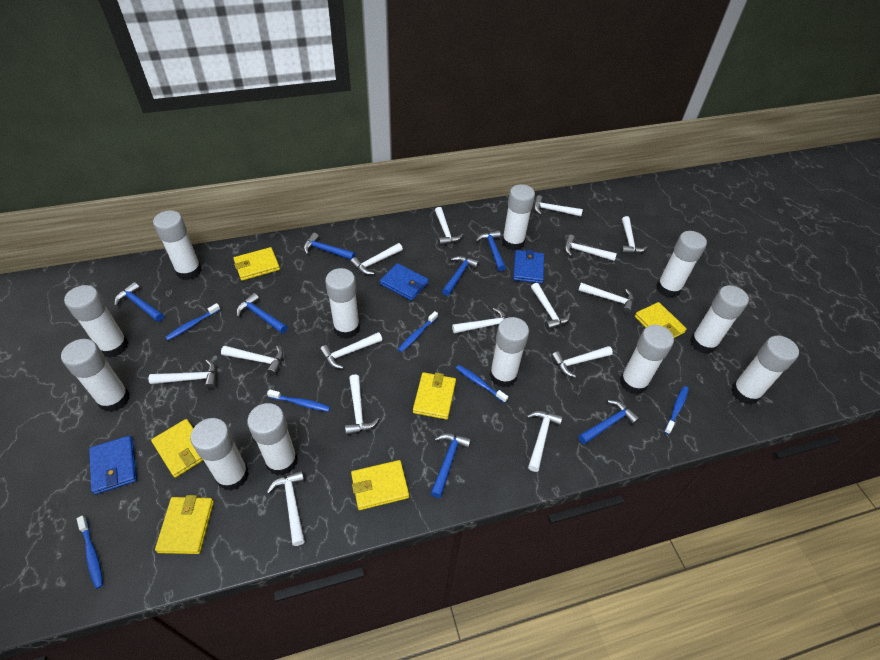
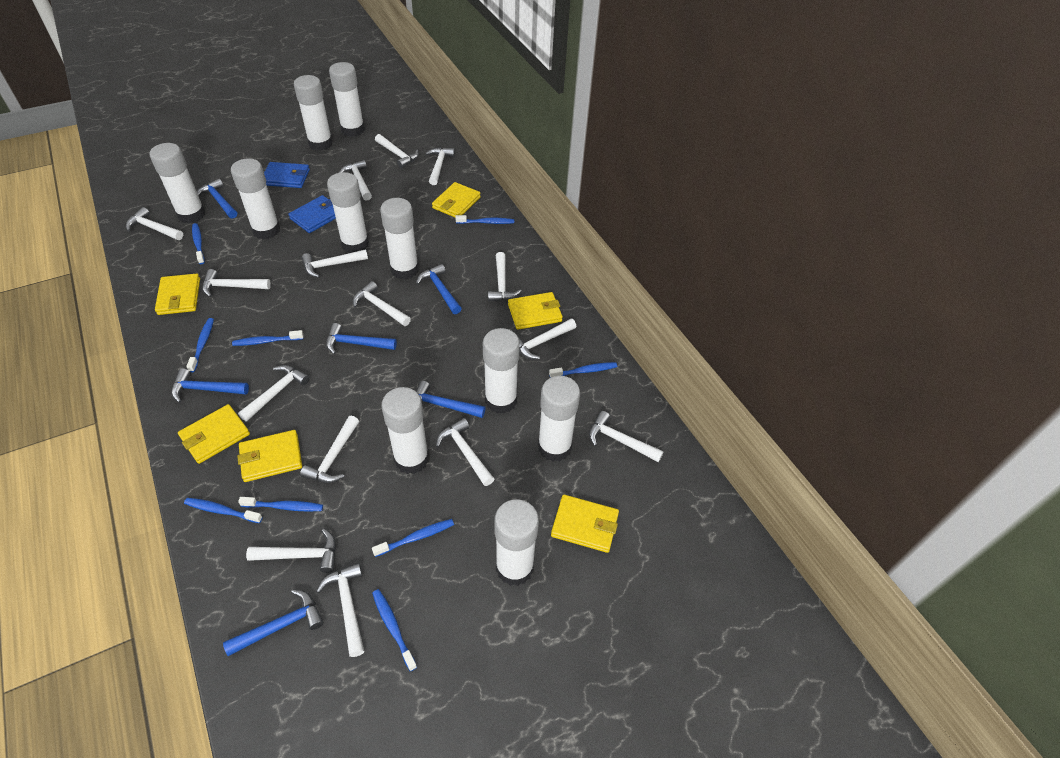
blue hammer: 7 -> 6
blue toothbrush: 6 -> 9
blue wallet: 3 -> 2
white glue stick: 12 -> 10

